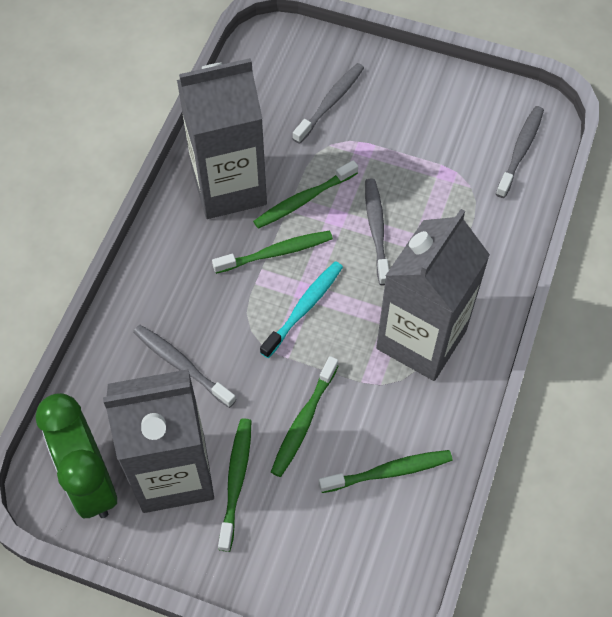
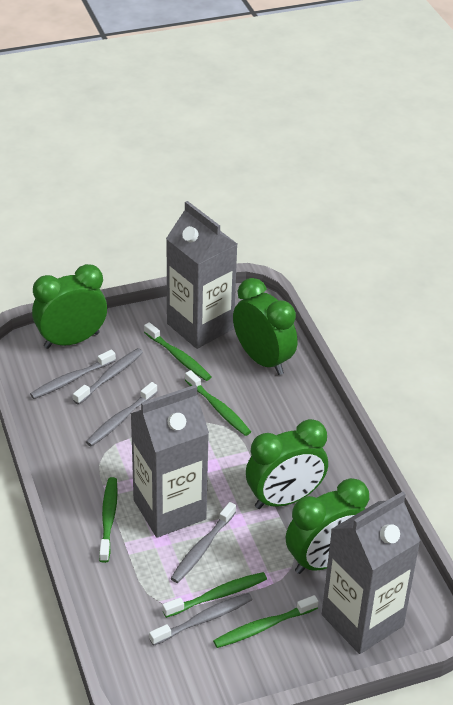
green clock: 1 -> 4
grey toothbrush: 4 -> 5
turquoise toothbrush: 1 -> 0

